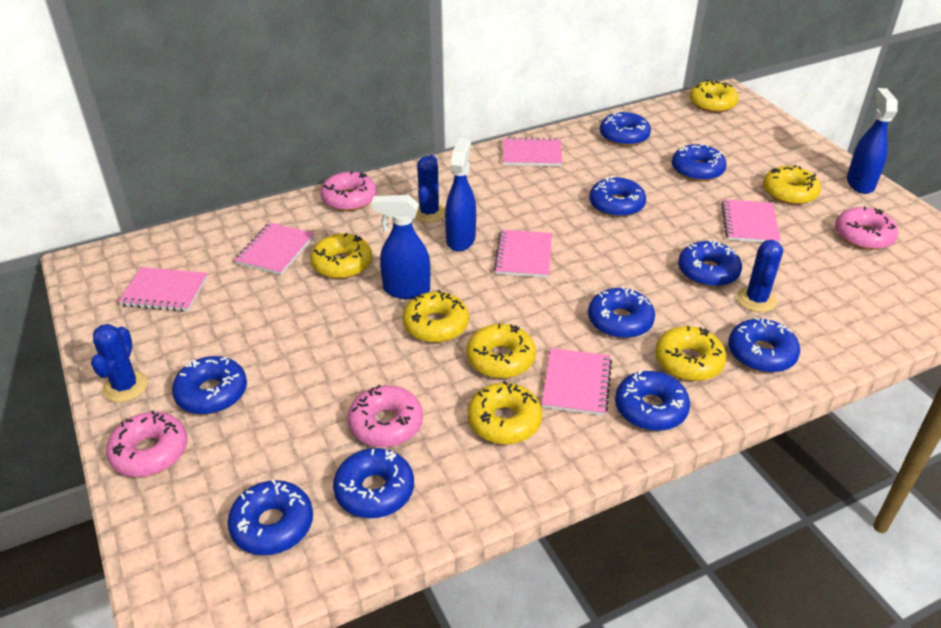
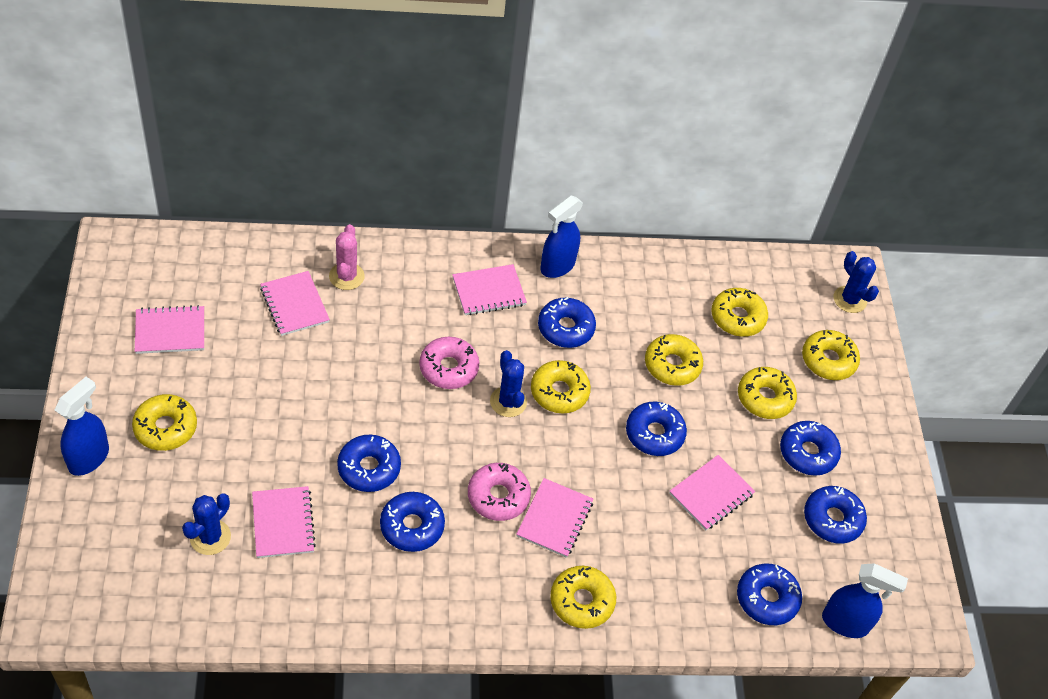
blue donut: 10 -> 7
pink cactus: 0 -> 1
pink donut: 4 -> 2

